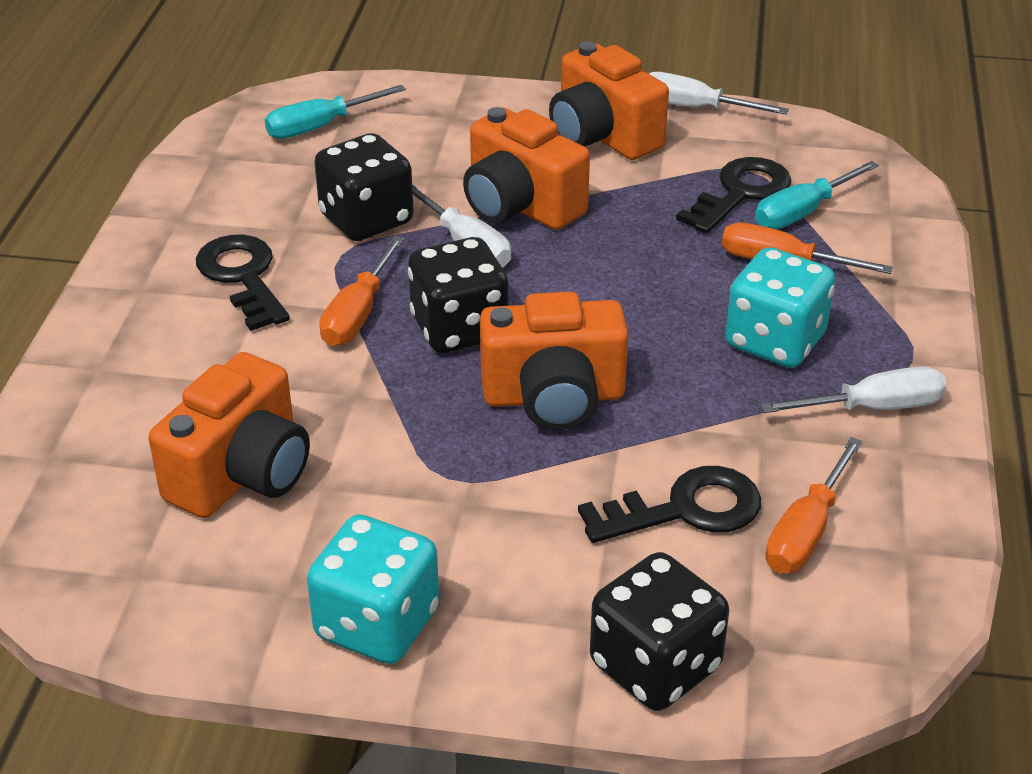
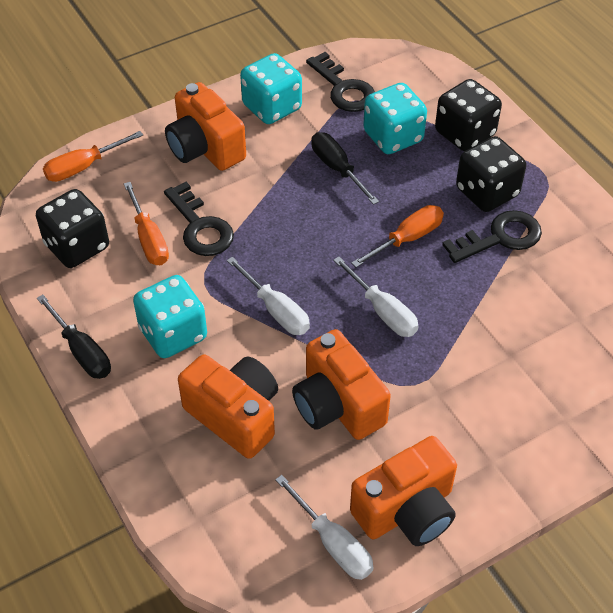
black screwdriver: 0 -> 2
turquoise dice: 2 -> 3
turquoise screwdriver: 2 -> 0

